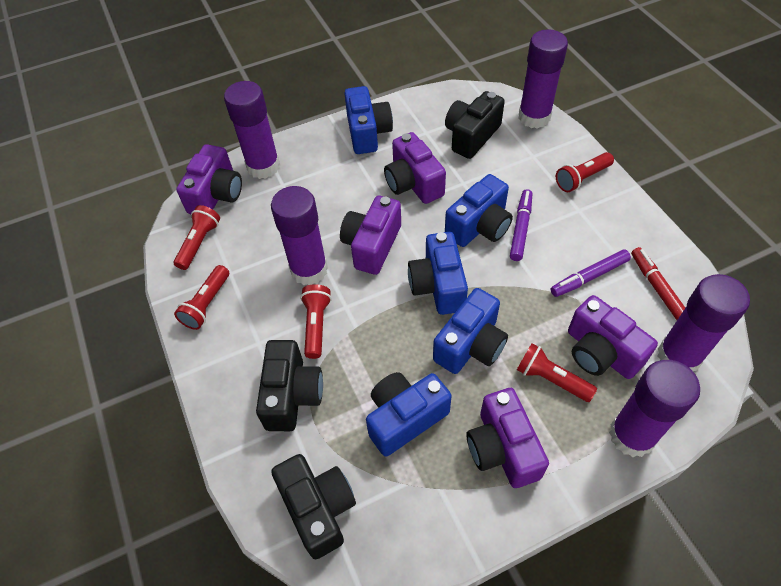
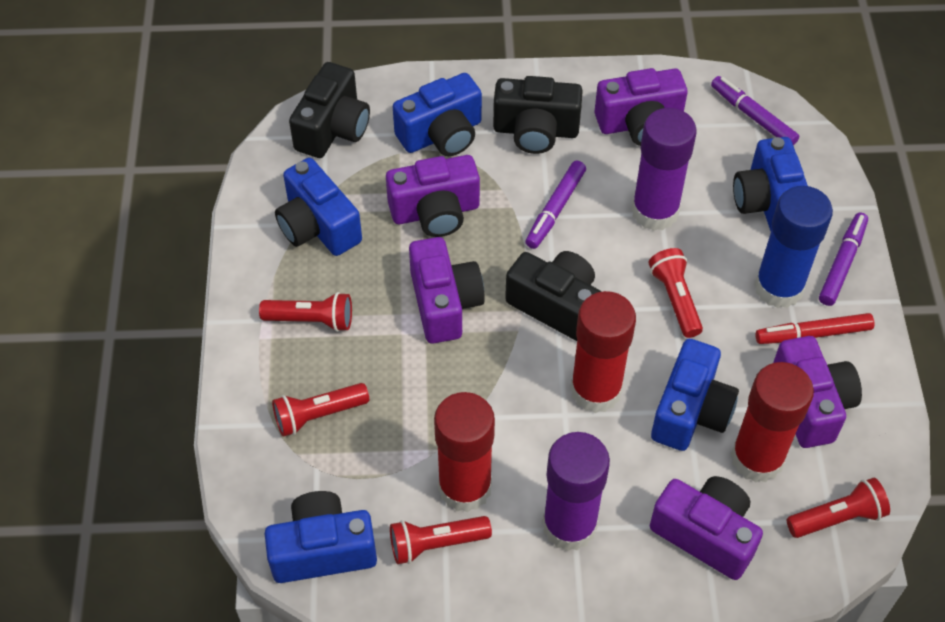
blue glue stick: 0 -> 1
purple glue stick: 5 -> 2
purple marker: 2 -> 3
red glue stick: 0 -> 3

